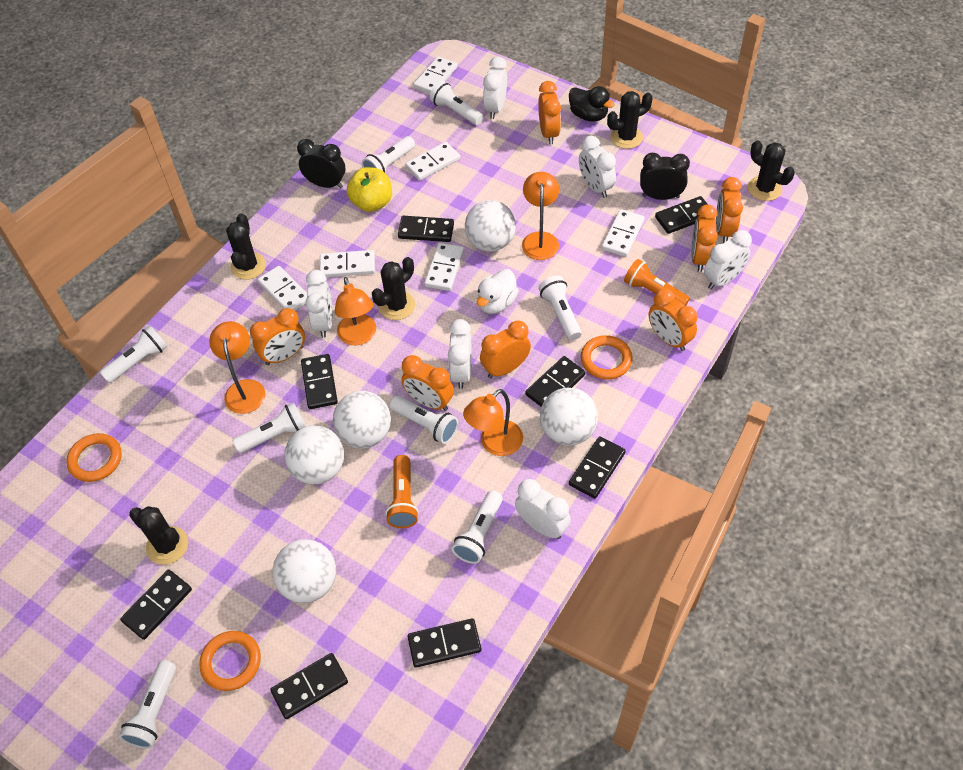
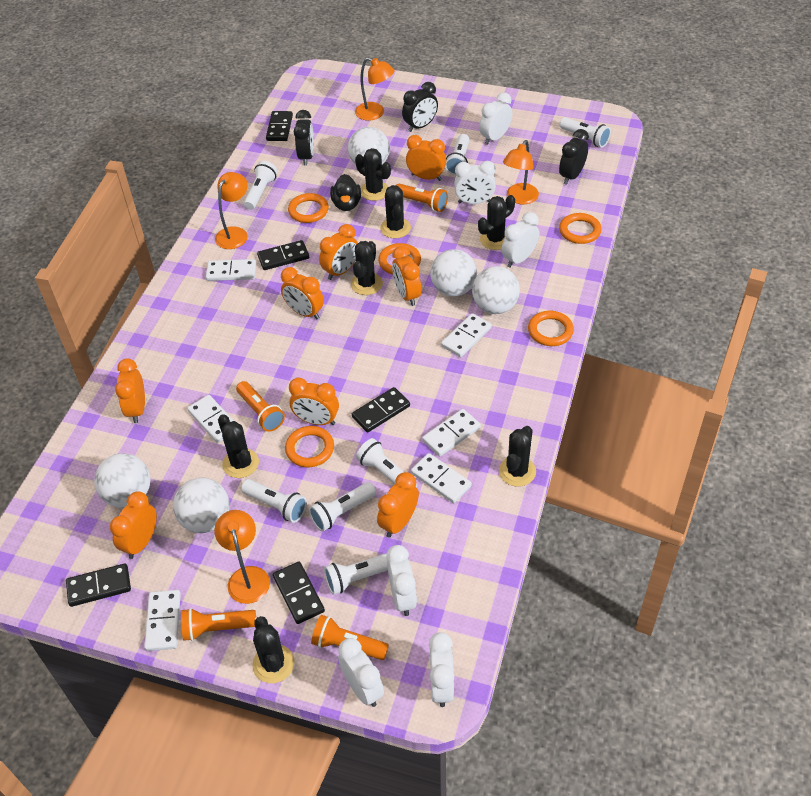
black cactus: 5 -> 7
black clock: 2 -> 3
black domino: 8 -> 5
orange clock: 7 -> 8
orange flashlight: 2 -> 4
orange ring: 3 -> 5
white duck: 1 -> 0
white flashlight: 8 -> 7
yellow apple: 1 -> 0

